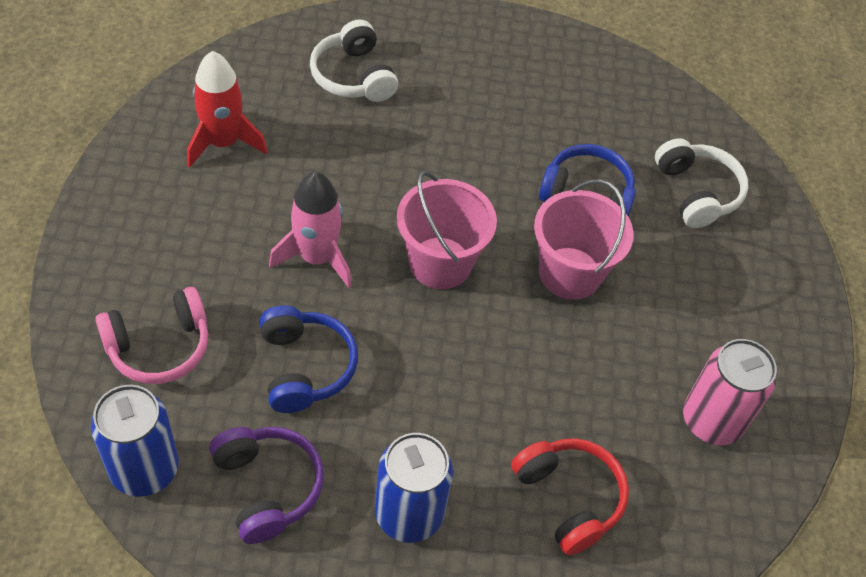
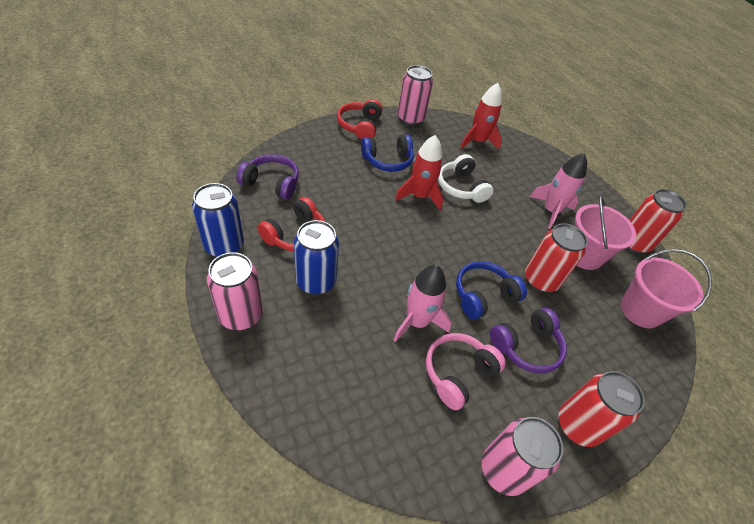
pink can: 1 -> 3
pink rocket: 1 -> 2
purple headphones: 1 -> 2
red can: 0 -> 3
red headphones: 1 -> 2
red rocket: 1 -> 2
white headphones: 2 -> 1

